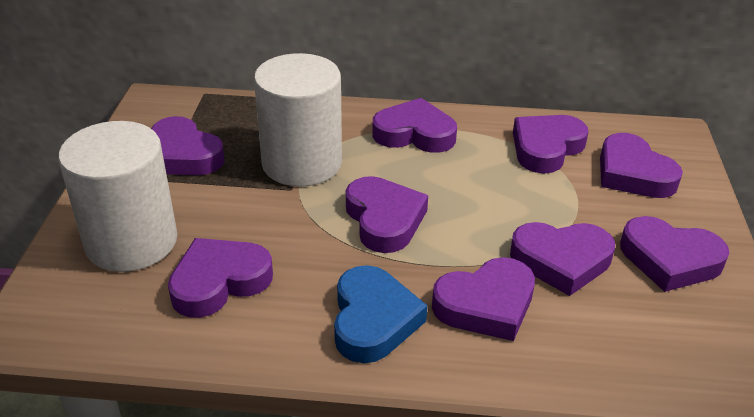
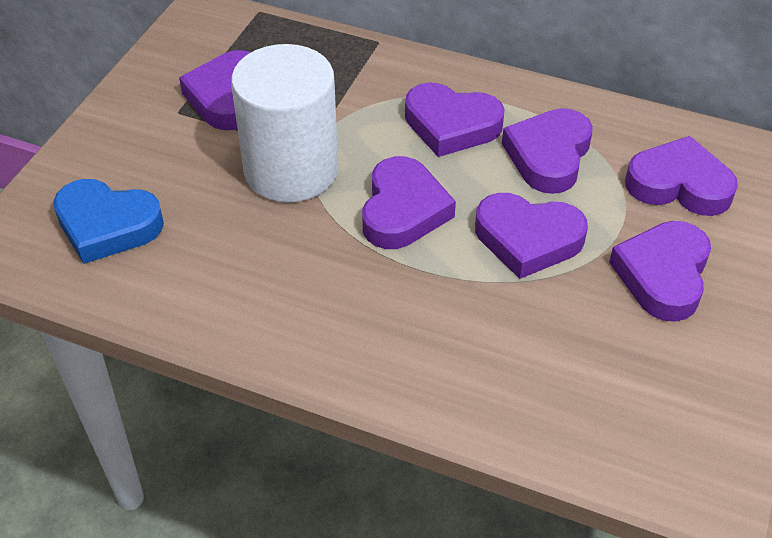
purple heart: 9 -> 7
white cylinder: 2 -> 1

